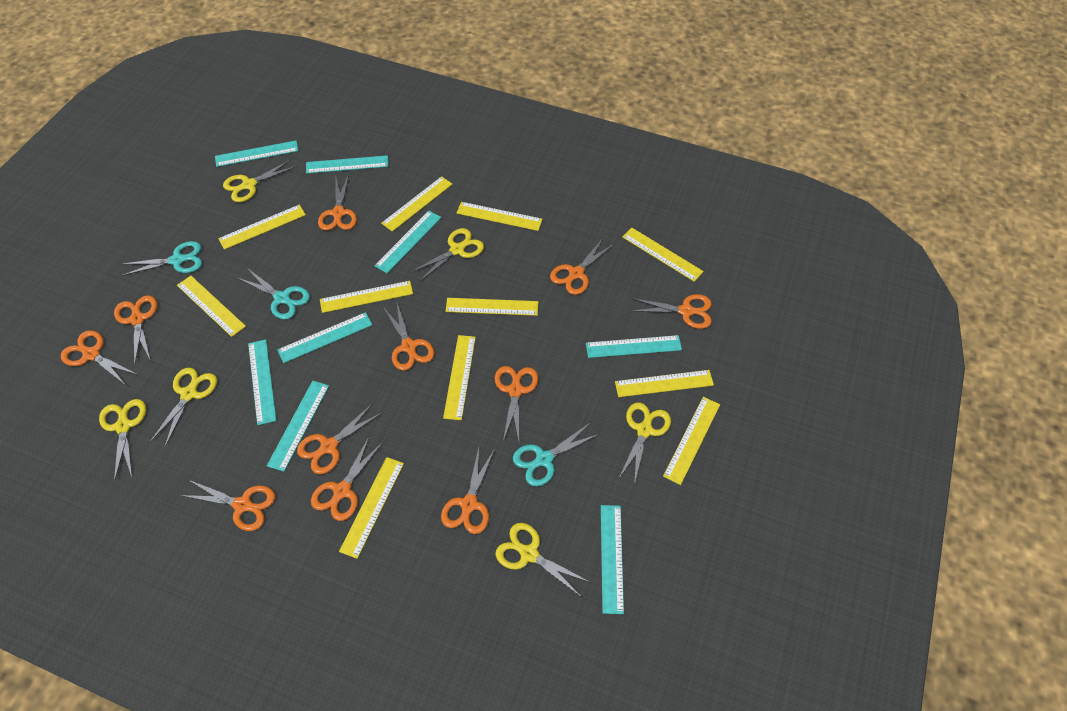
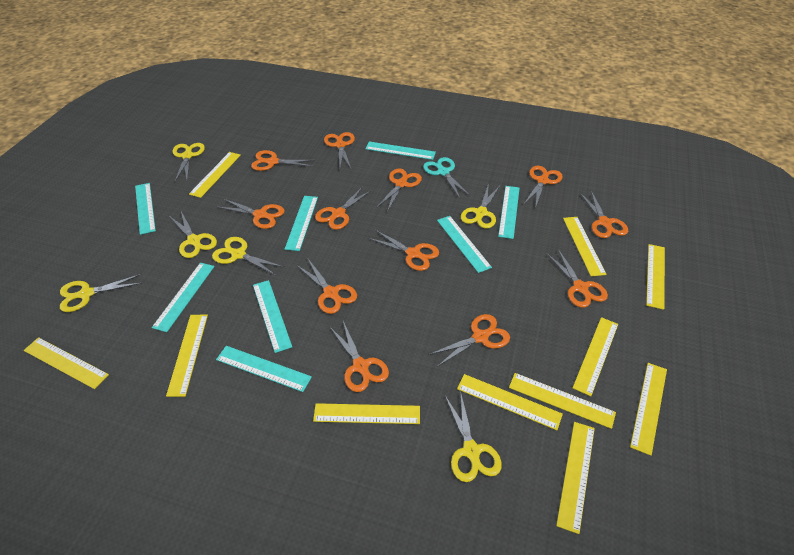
orange scissors: 11 -> 12
turquoise scissors: 3 -> 1

